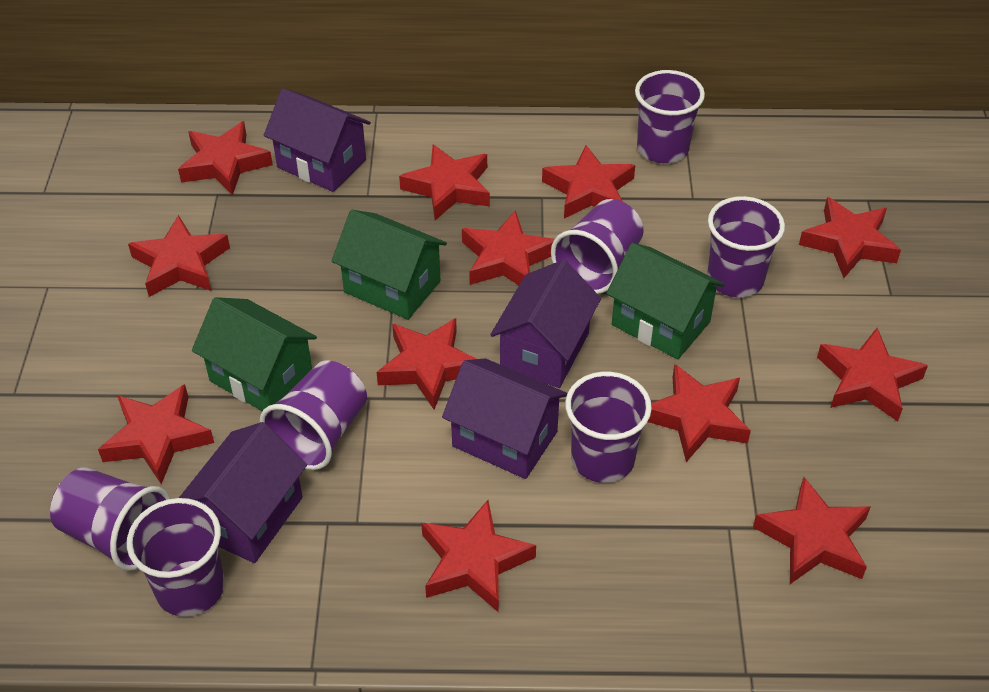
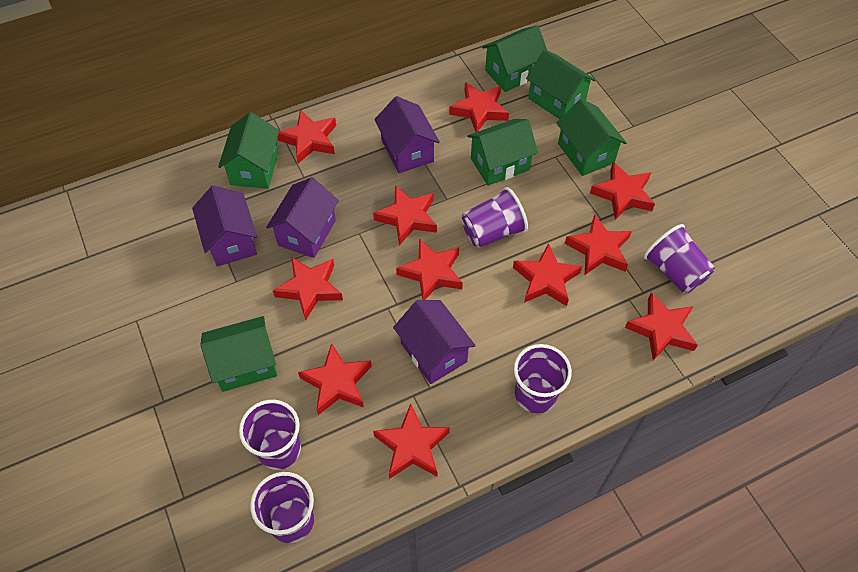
green house: 3 -> 6
purple cup: 7 -> 5
red star: 12 -> 11

